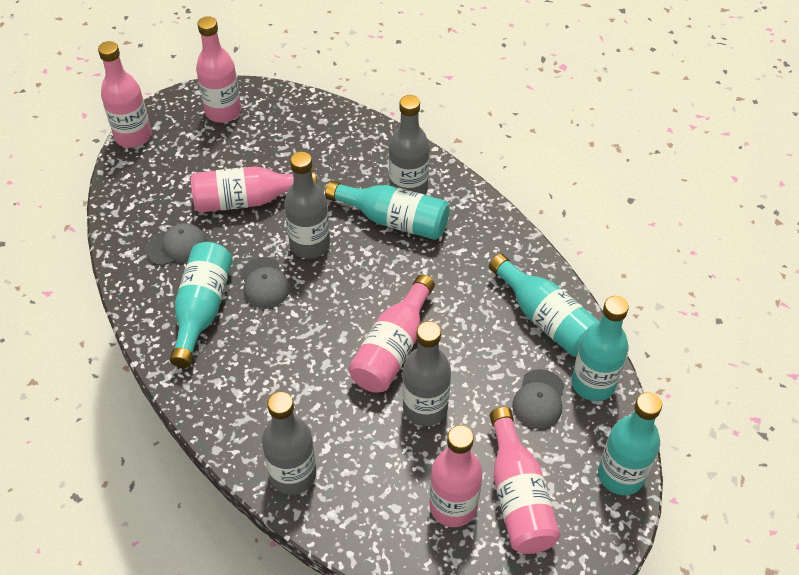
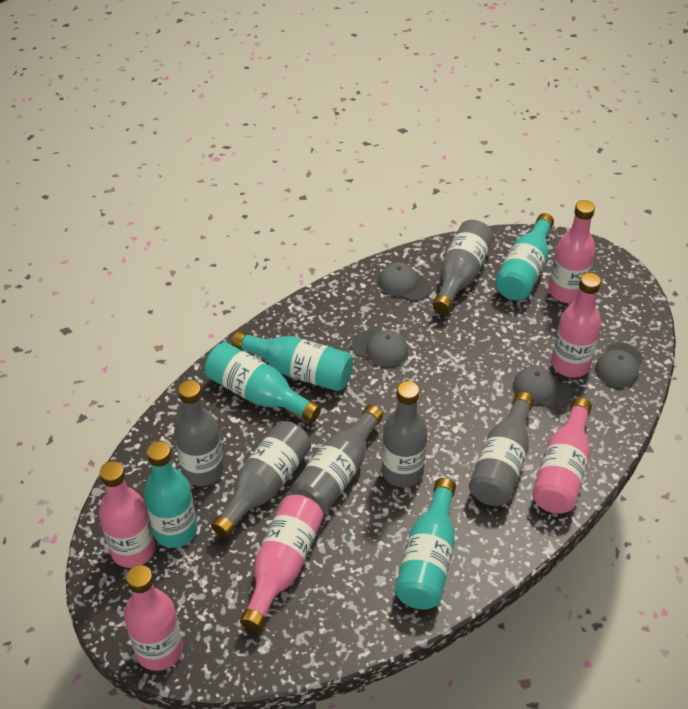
grey bottle: 4 -> 6
grey cap: 3 -> 4

